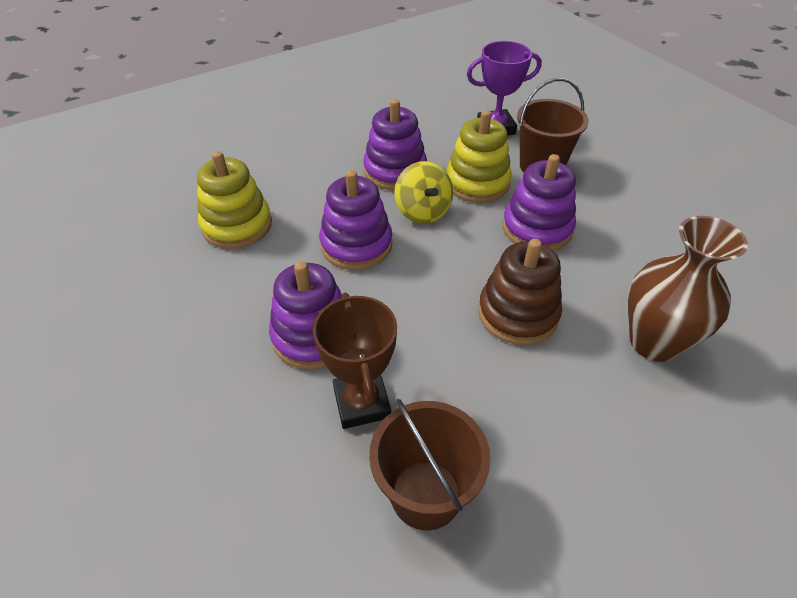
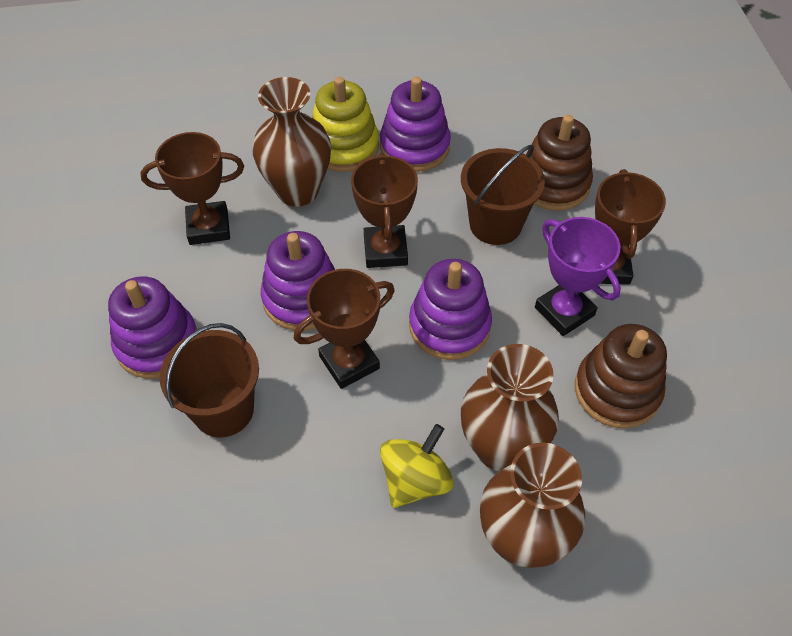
brown stacking toy: 1 -> 2
brown trophy: 1 -> 4
brown vase: 1 -> 3
yellow stacking toy: 2 -> 1

